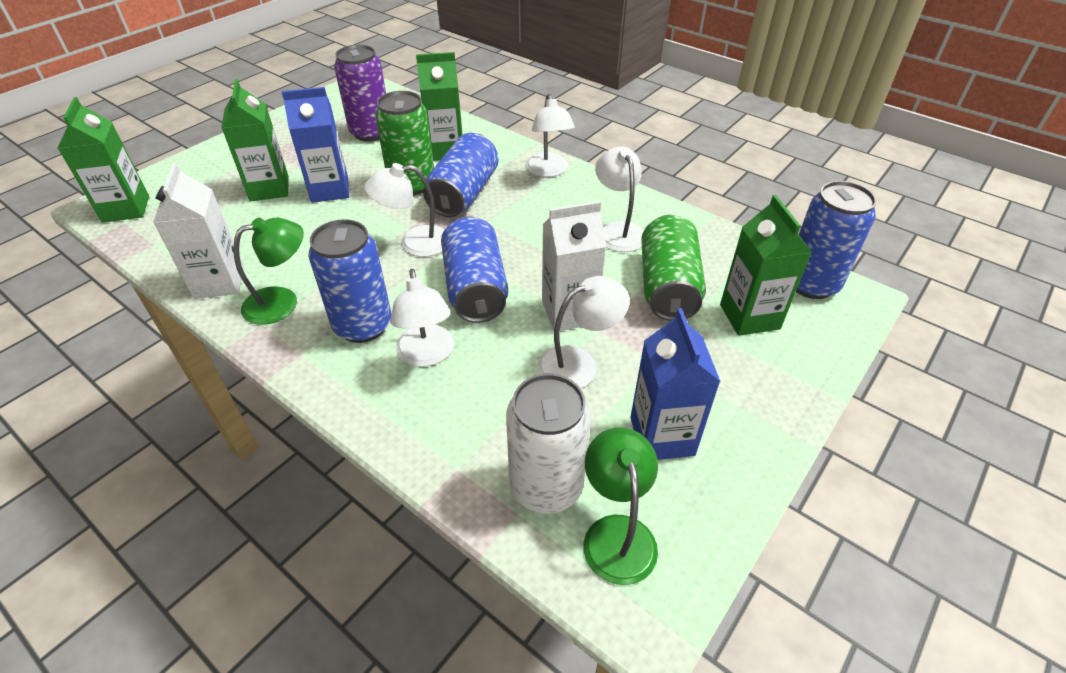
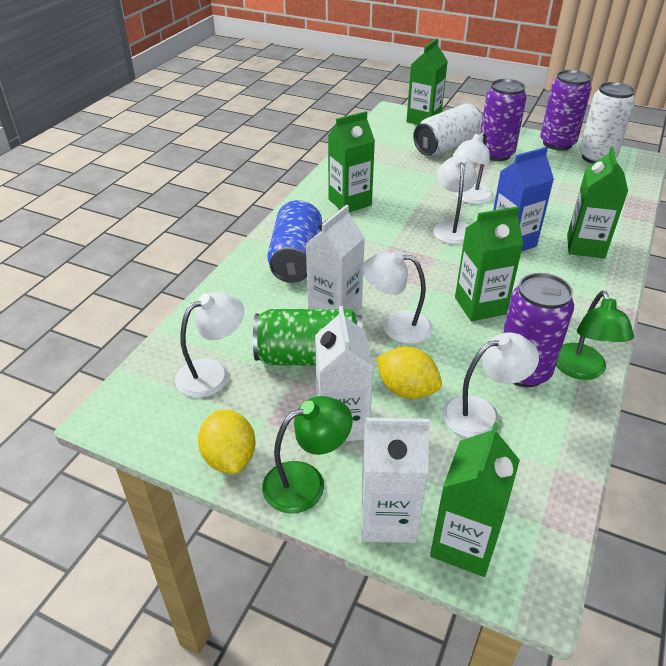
blue can: 4 -> 1
blue carton: 2 -> 1
green can: 2 -> 1
green carton: 4 -> 5
purple can: 1 -> 3
white can: 1 -> 2
white carton: 2 -> 3
yellow lemon: 0 -> 2

